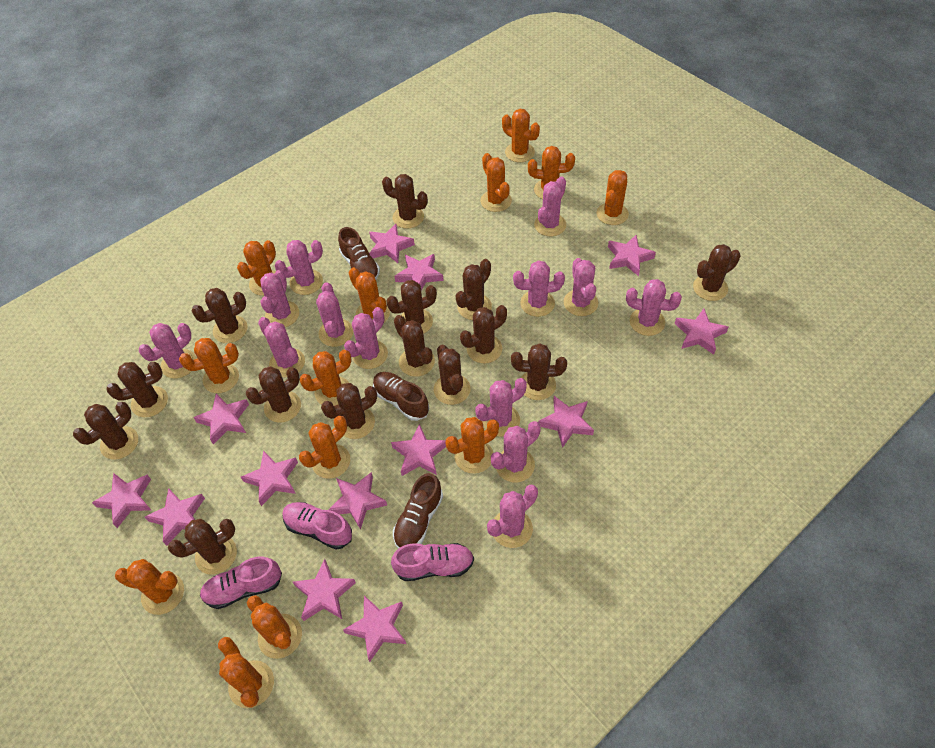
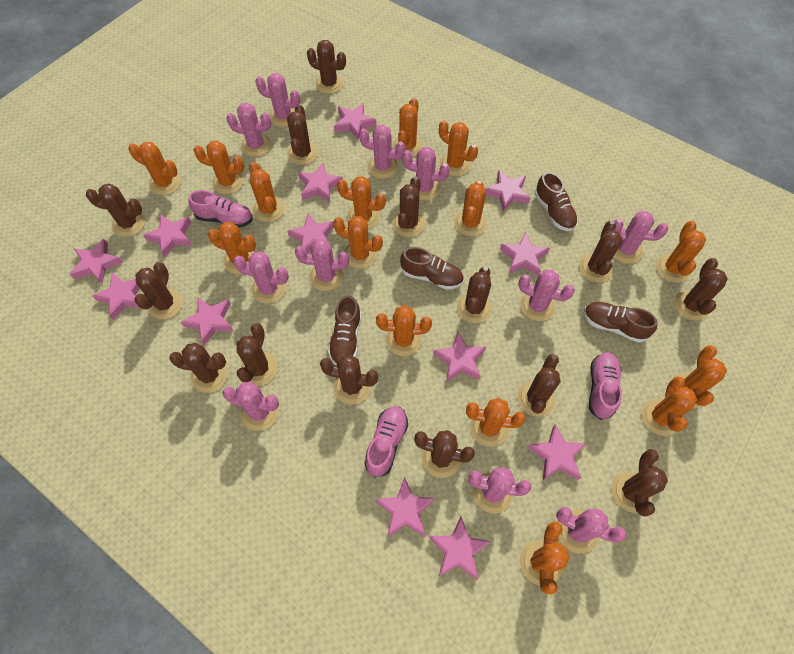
brown shoe: 3 -> 4
orange cactus: 13 -> 15
pink cactus: 13 -> 11

